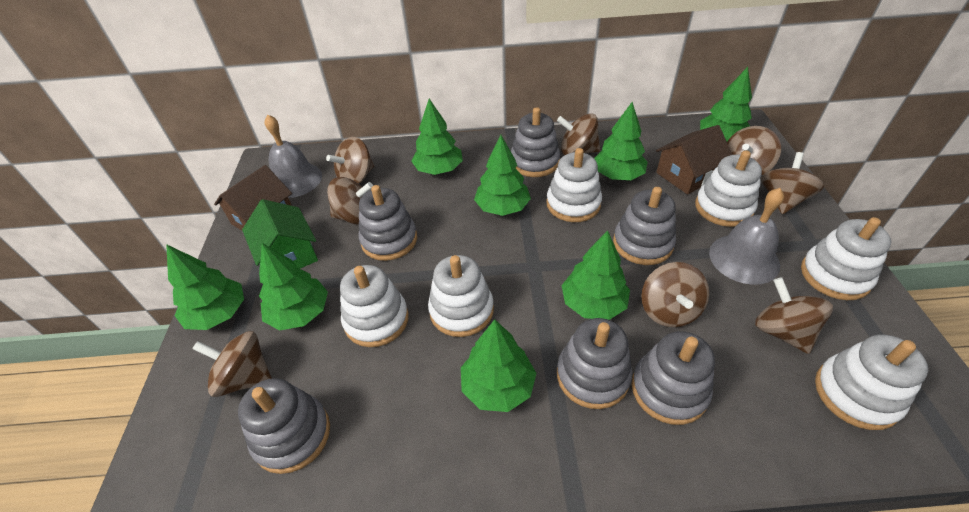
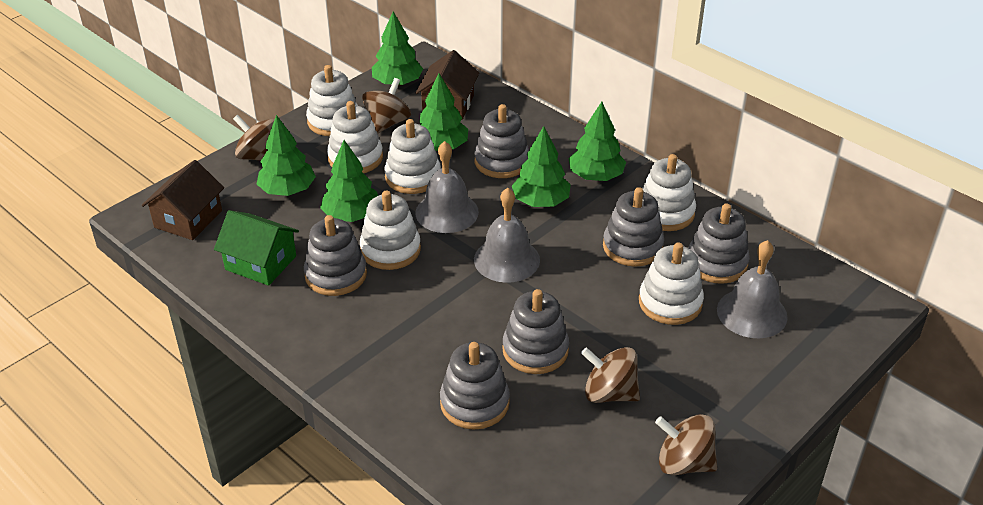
brown spinning top: 8 -> 4
green tree: 8 -> 6
grey bell: 2 -> 3

